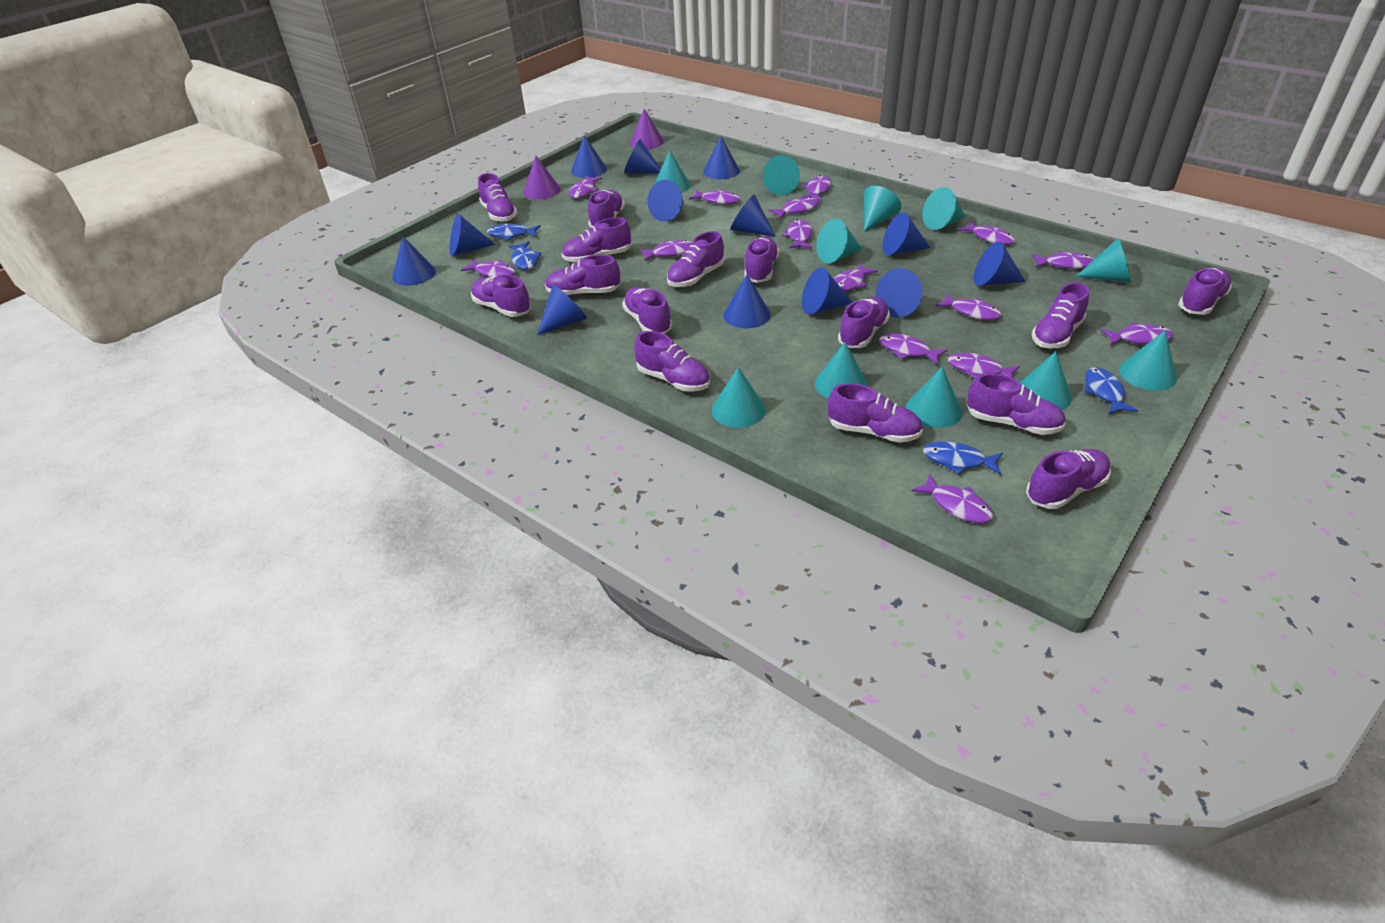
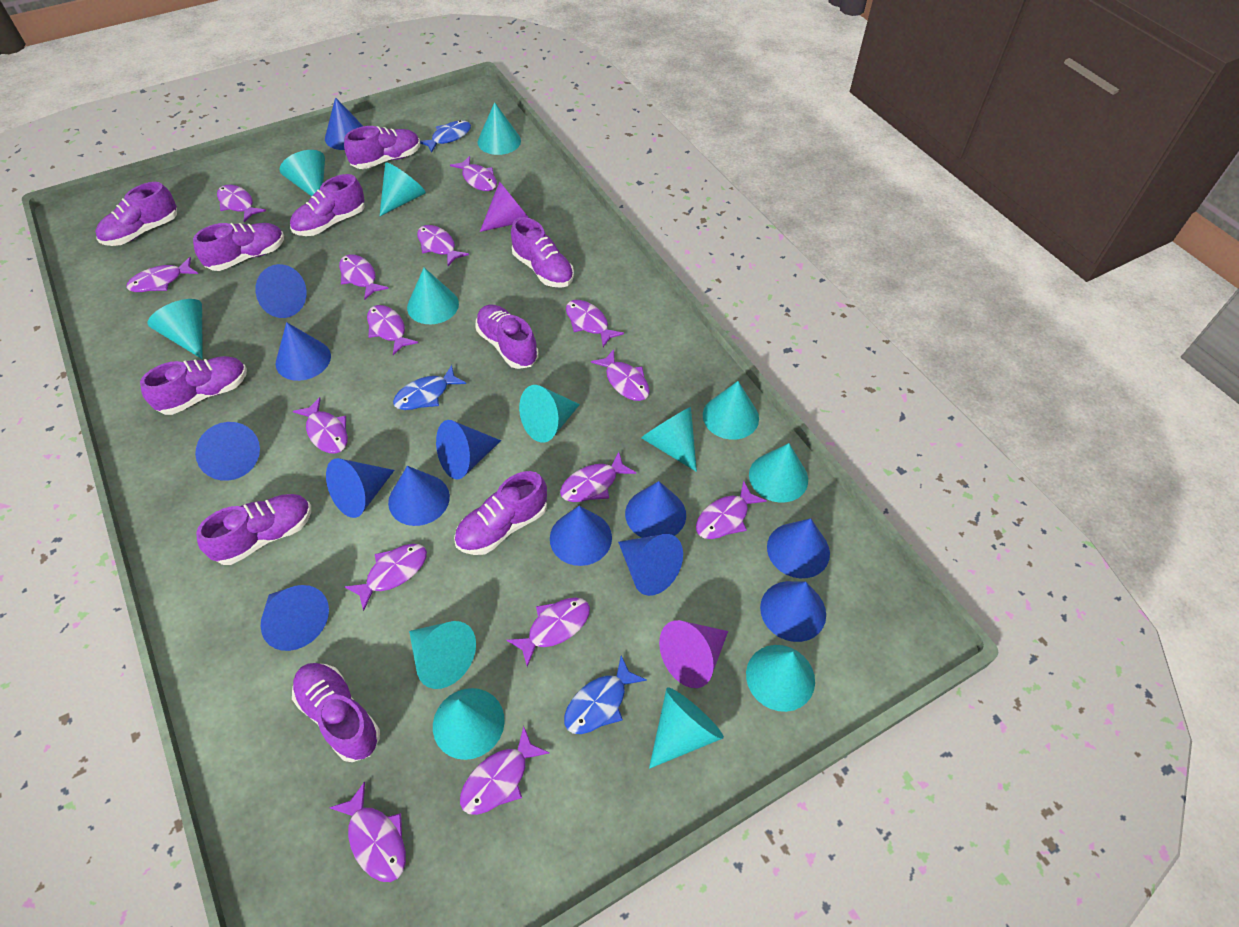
blue fish: 4 -> 3
purple shoe: 15 -> 10
turquoise cone: 11 -> 13

